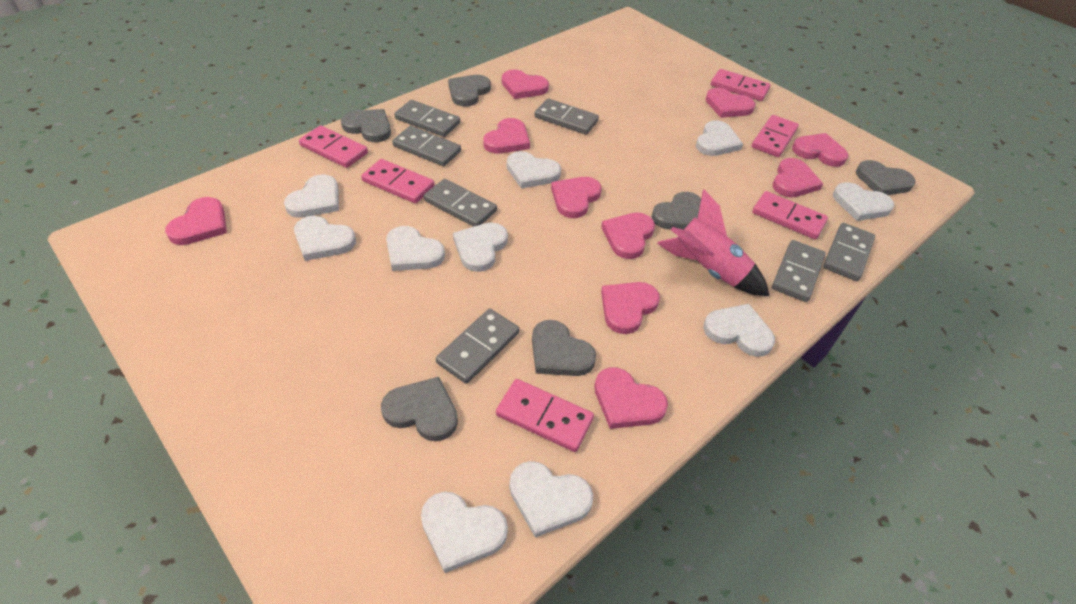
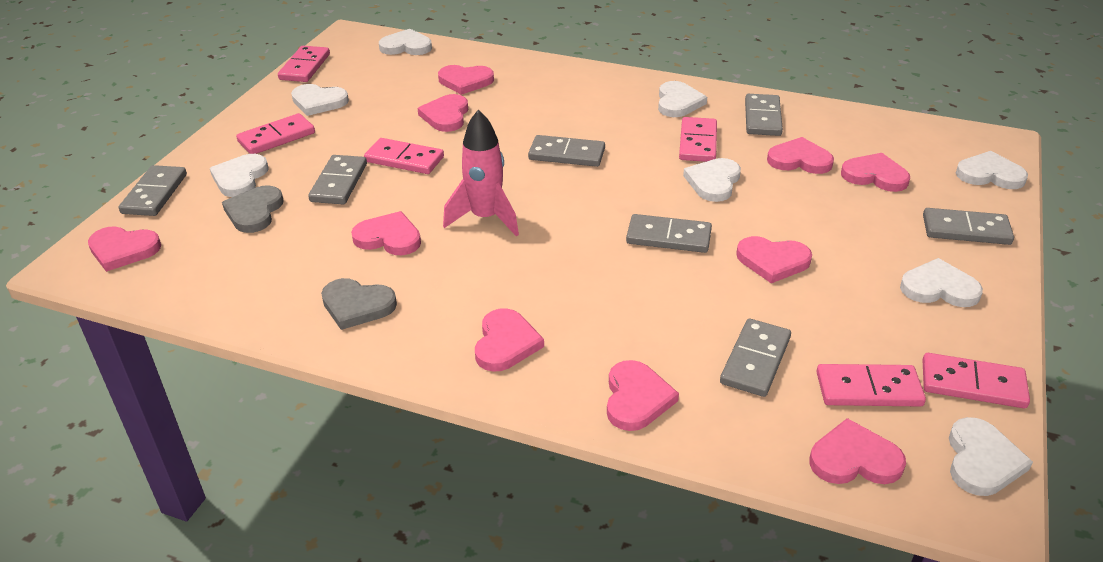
grey heart: 6 -> 2
white heart: 10 -> 8

